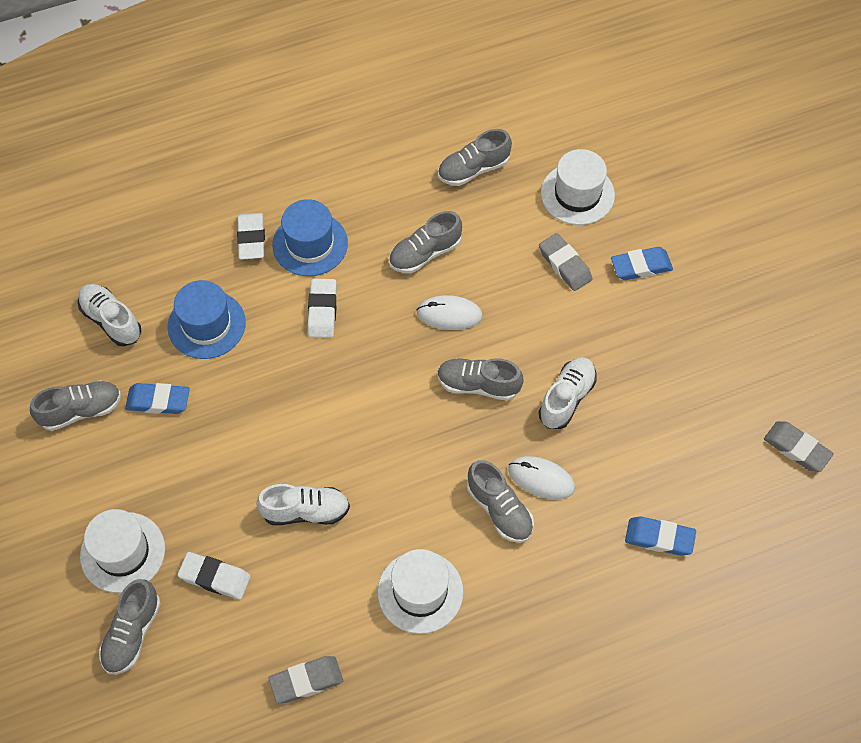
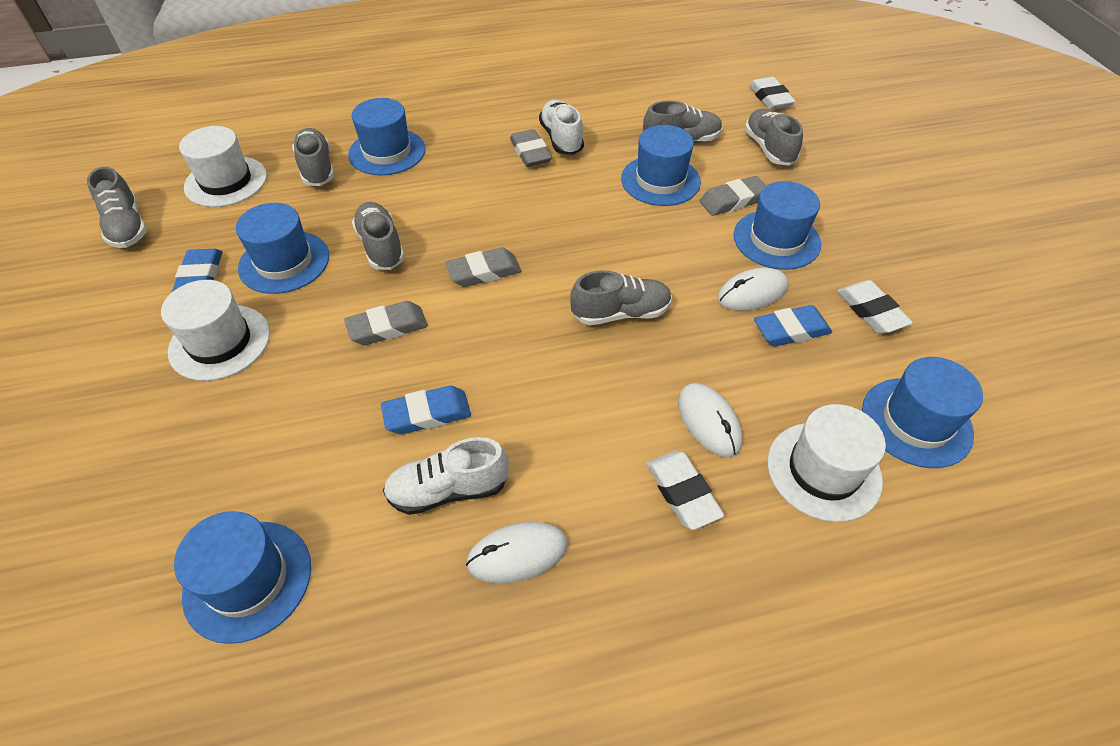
blue hat: 2 -> 6
grey eraser: 3 -> 4
white mouse: 2 -> 3
white shoe: 3 -> 2

